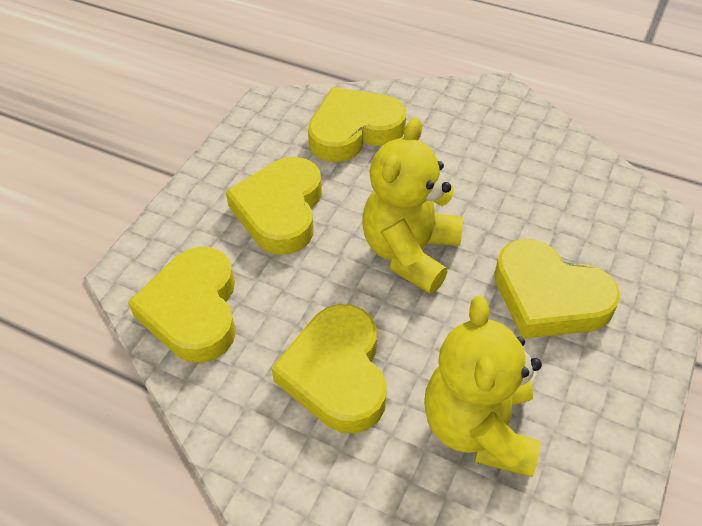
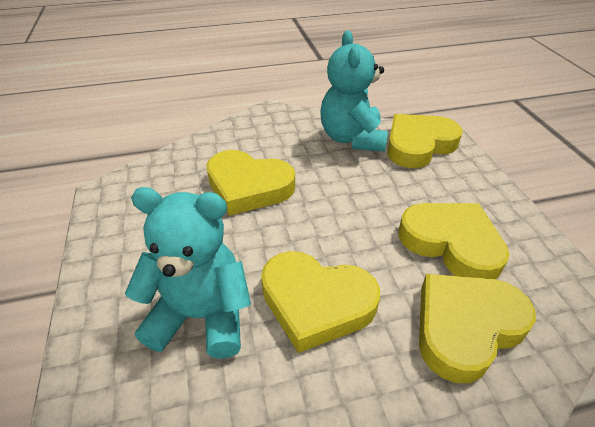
turquoise teddy bear: 0 -> 2
yellow teddy bear: 2 -> 0

